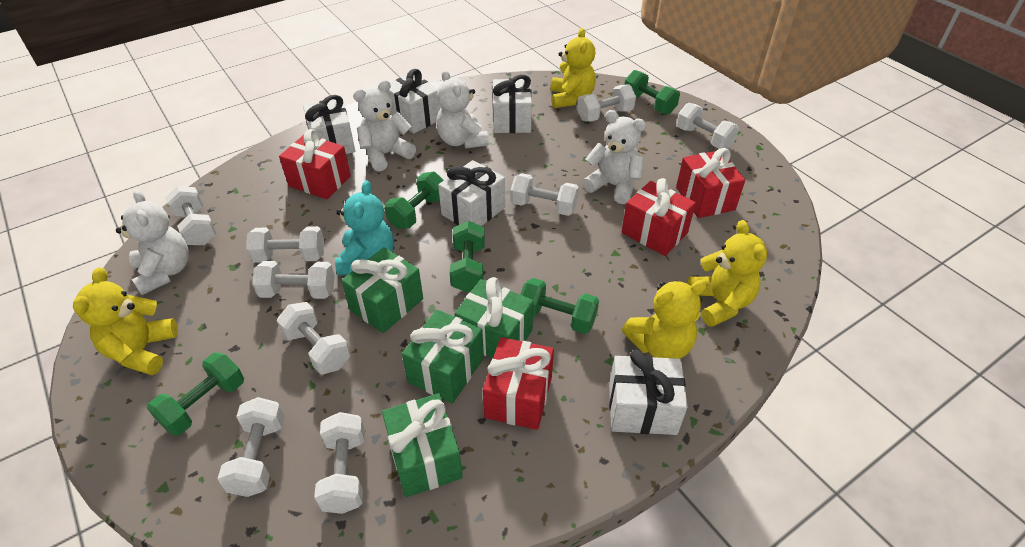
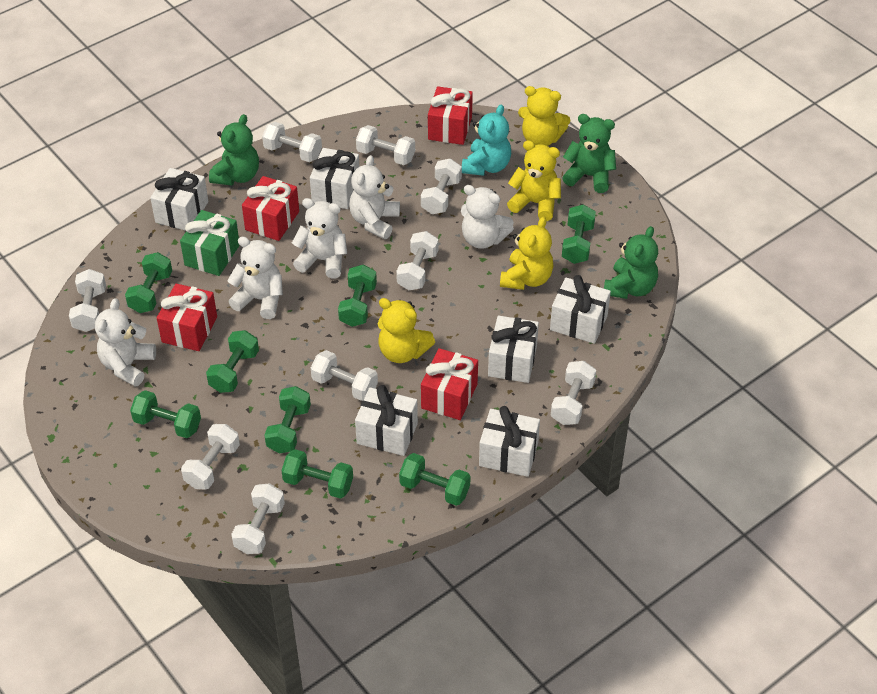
green dumbbell: 5 -> 8
green gift: 4 -> 1
green teddy bear: 0 -> 3
white gift: 5 -> 6
white teddy bear: 4 -> 5

